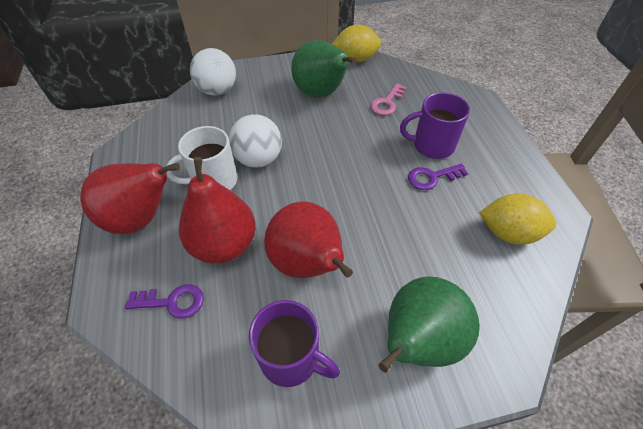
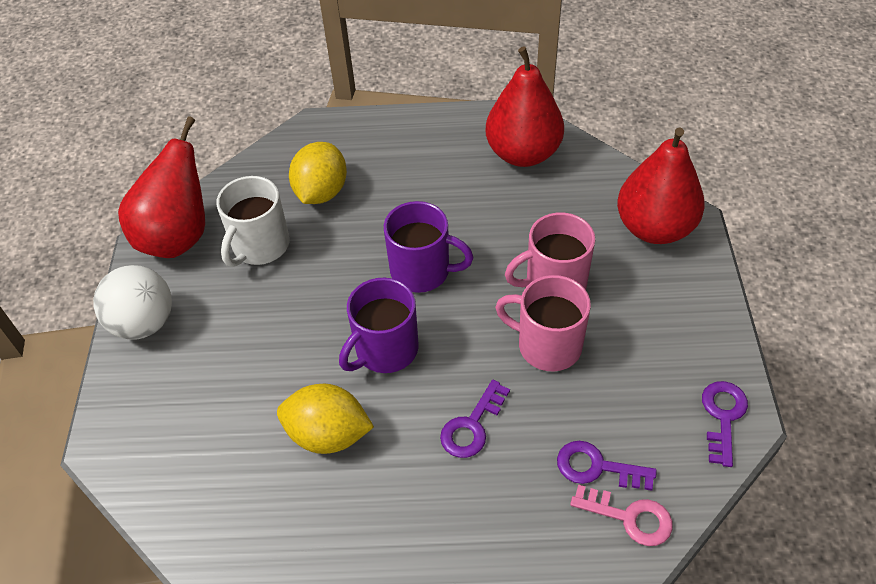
green pear: 2 -> 0
pink mug: 0 -> 2
purple key: 2 -> 3
white ball: 2 -> 1

